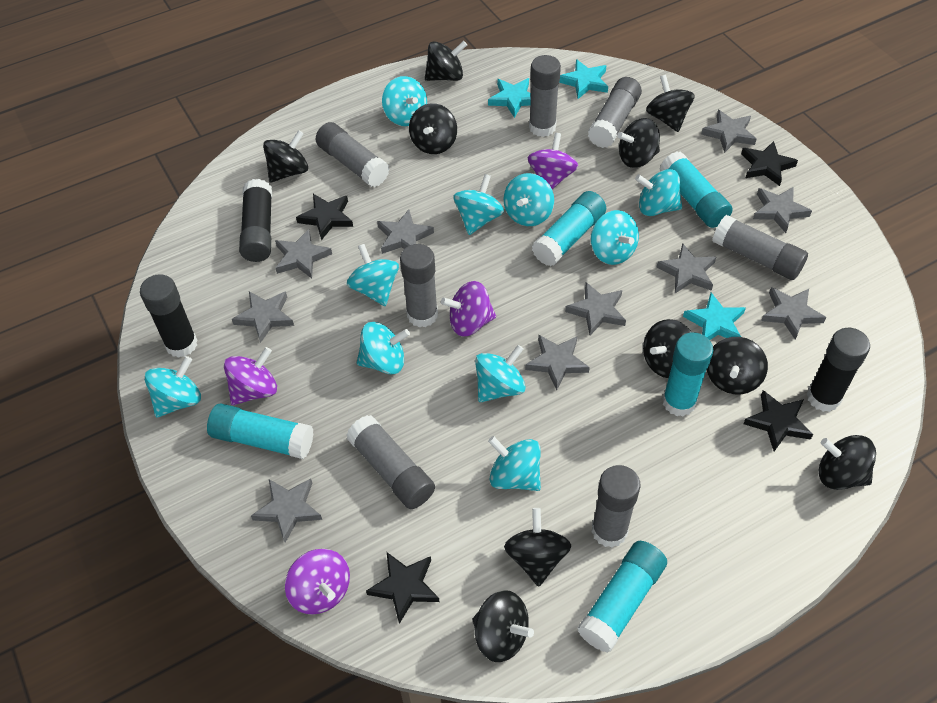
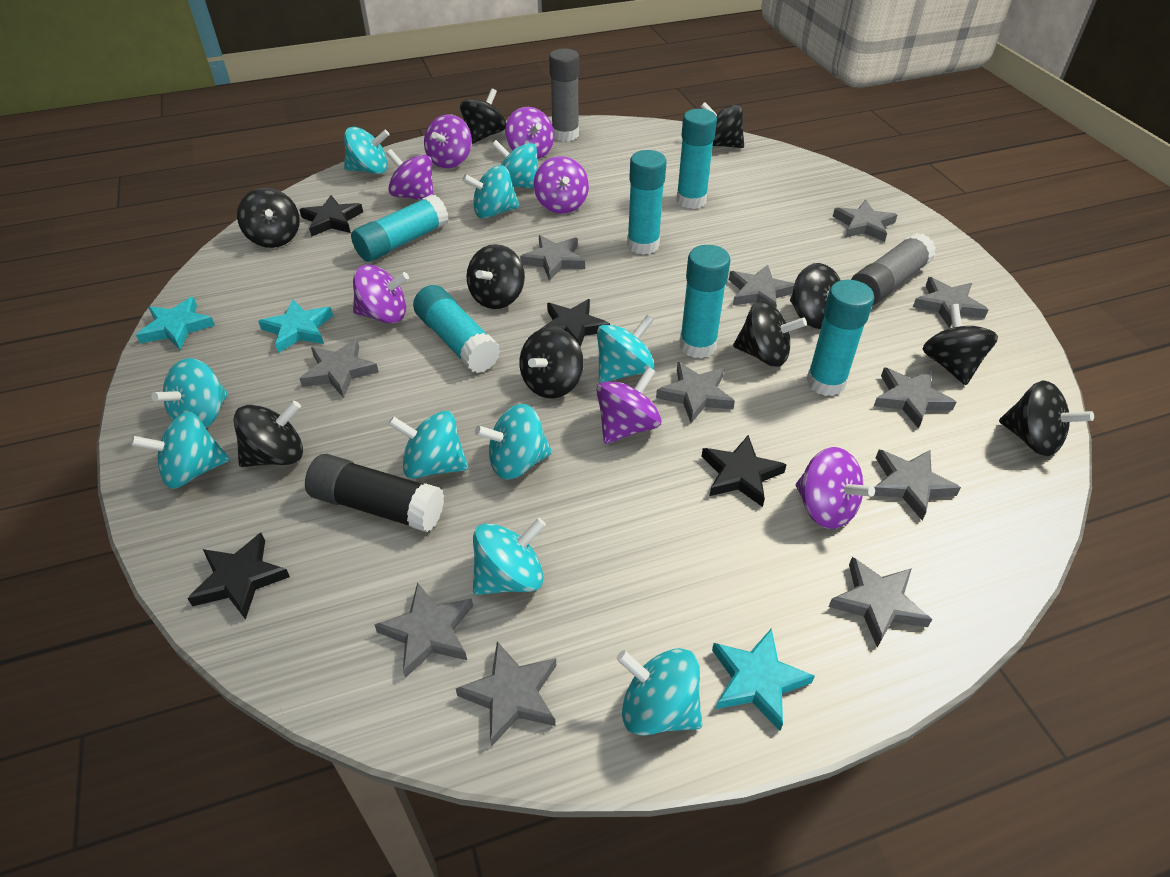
black glue stick: 3 -> 1
grey glue stick: 7 -> 2
grey star: 10 -> 11
purple spinning top: 4 -> 7
turquoise glue stick: 5 -> 6

